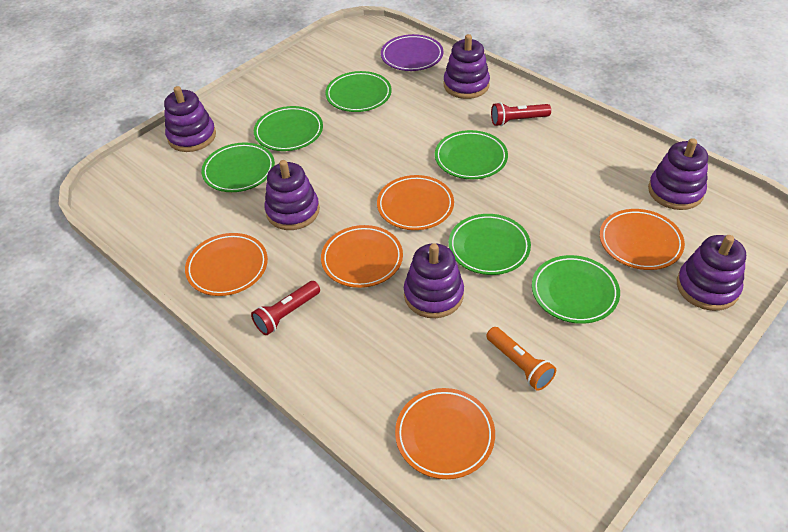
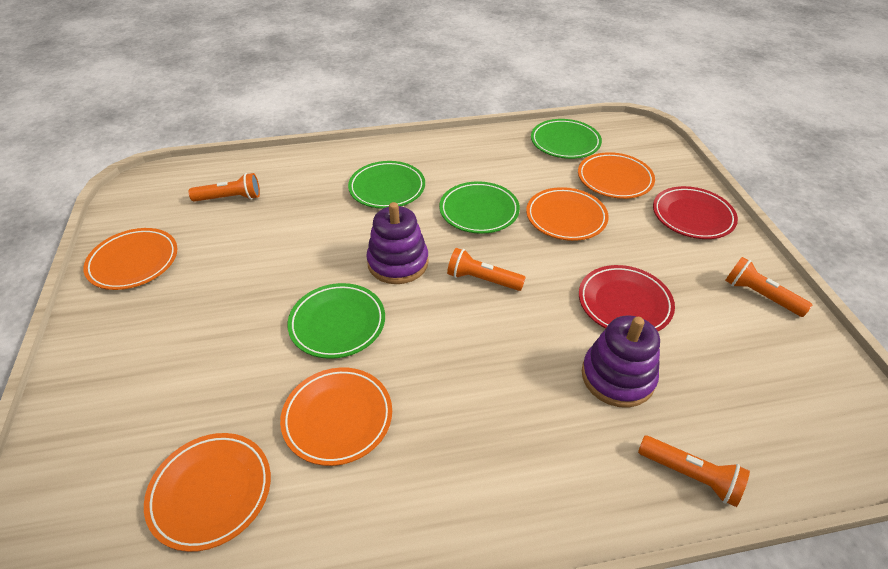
green plate: 6 -> 4
orange flashlight: 1 -> 4
purple plate: 1 -> 0
purple stacking toy: 6 -> 2
red flashlight: 2 -> 0
red plate: 0 -> 2

